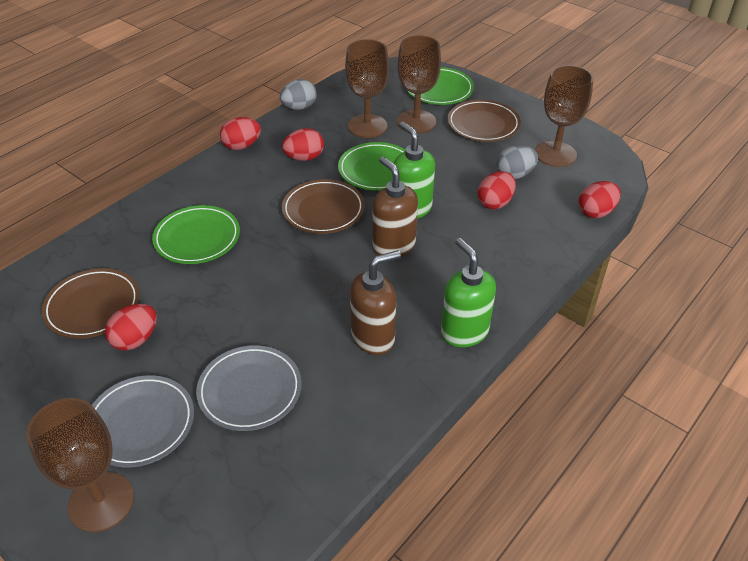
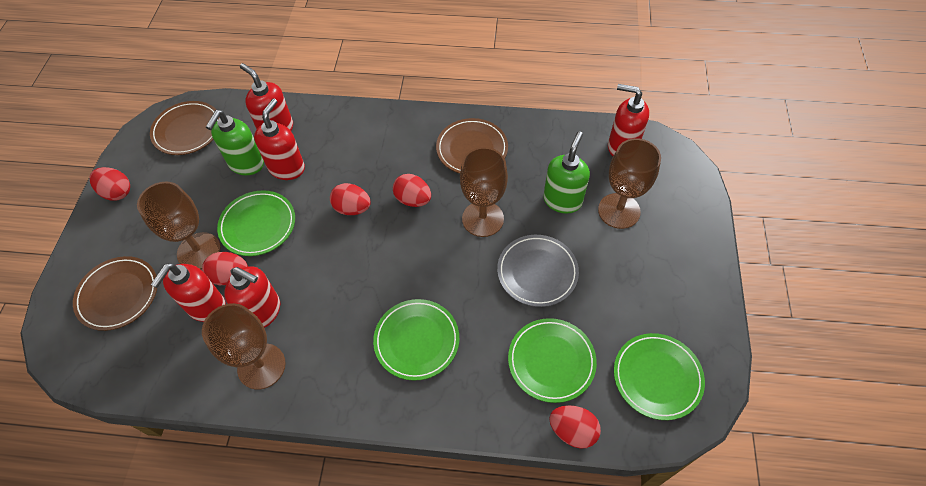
brown soap dispenser: 2 -> 0
green plate: 3 -> 4
grey egg: 2 -> 0
grey plate: 2 -> 1
red soap dispenser: 0 -> 5

